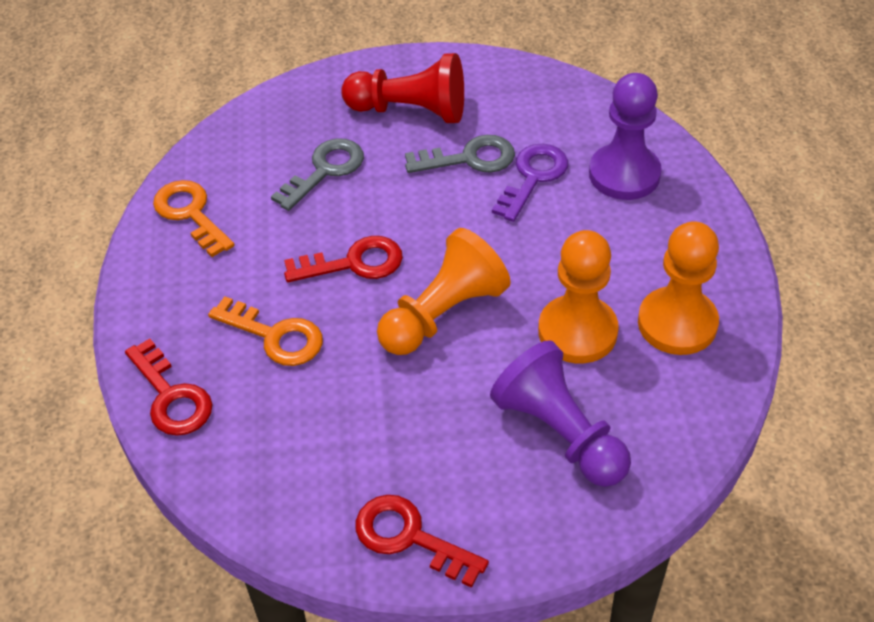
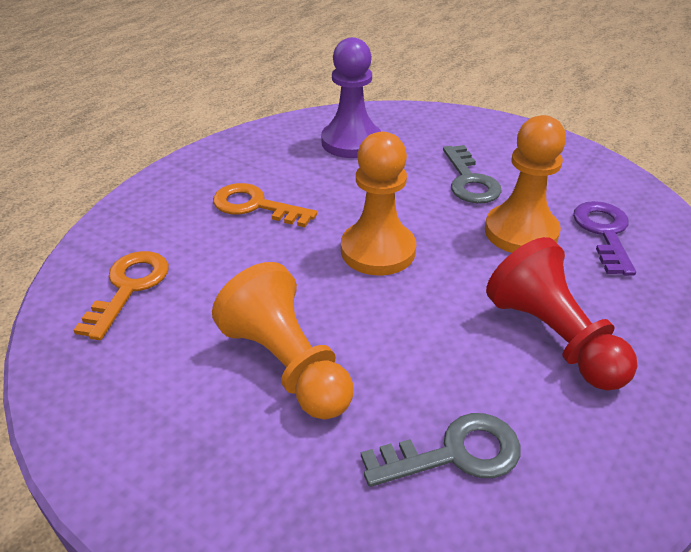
purple pawn: 2 -> 1
red key: 3 -> 0

